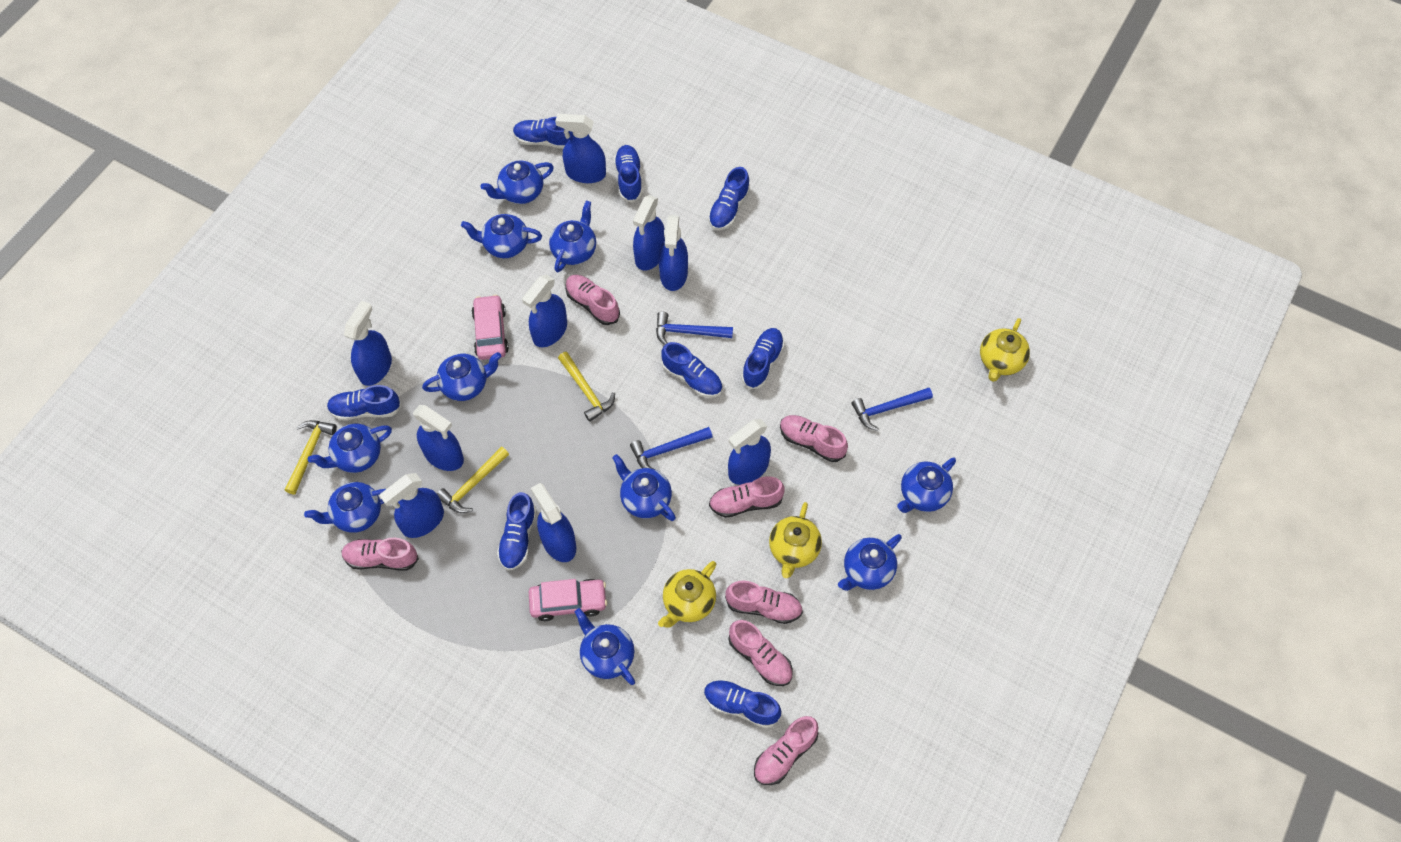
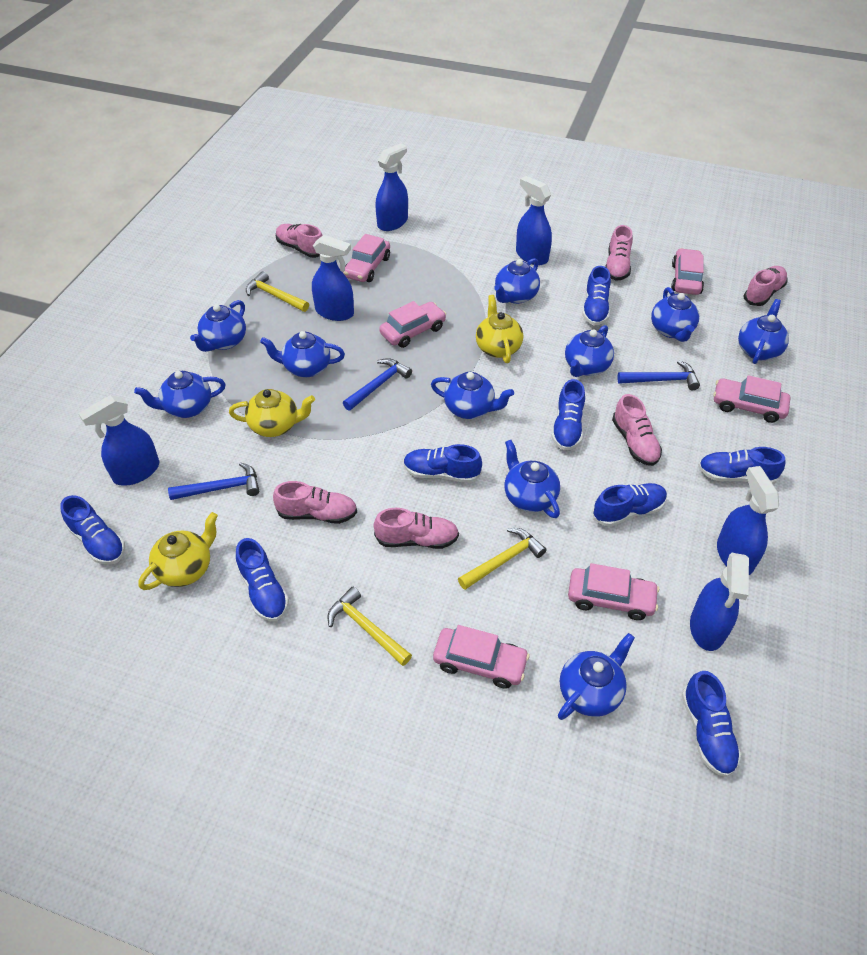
blue spray bottle: 9 -> 6
pink car: 2 -> 6
pink shoe: 7 -> 6

